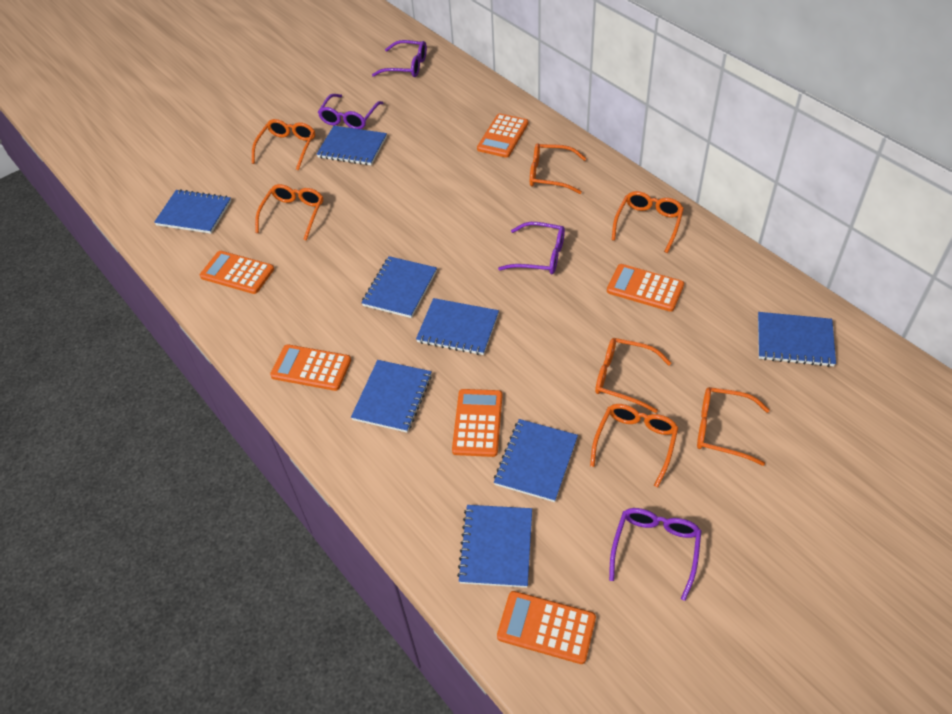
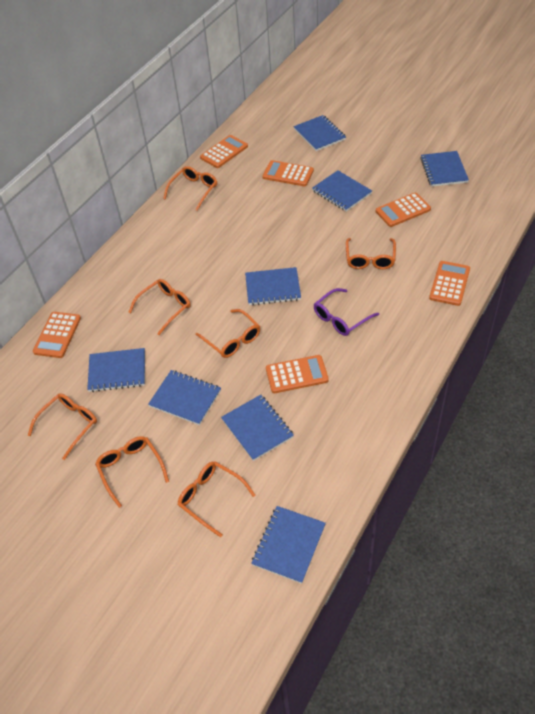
purple glasses: 4 -> 1

